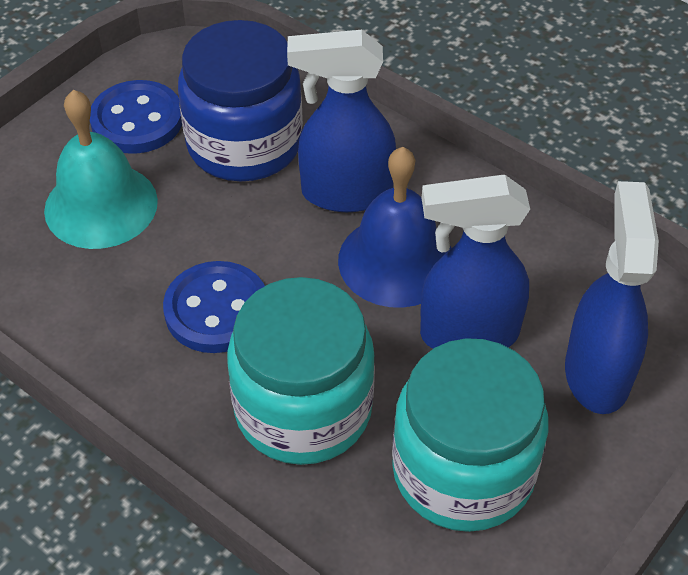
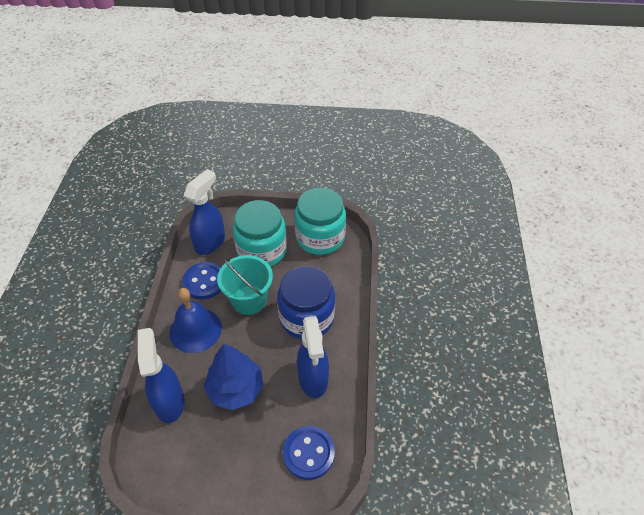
blue tree: 0 -> 1
turquoise bell: 1 -> 0
turquoise bucket: 0 -> 1

